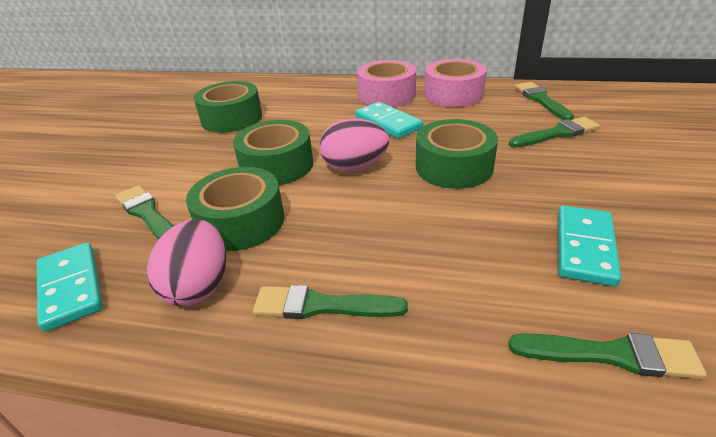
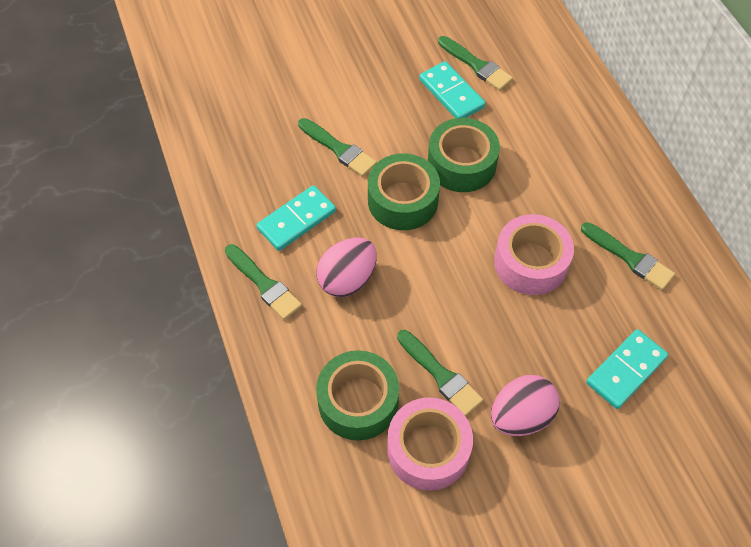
green tape: 4 -> 3

